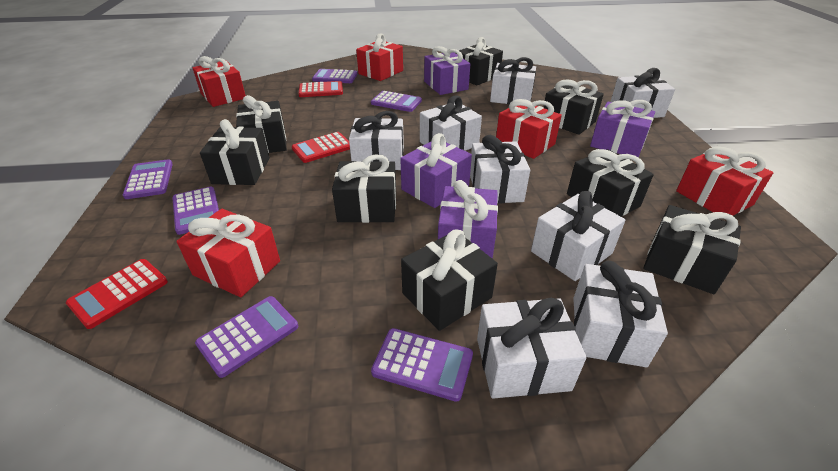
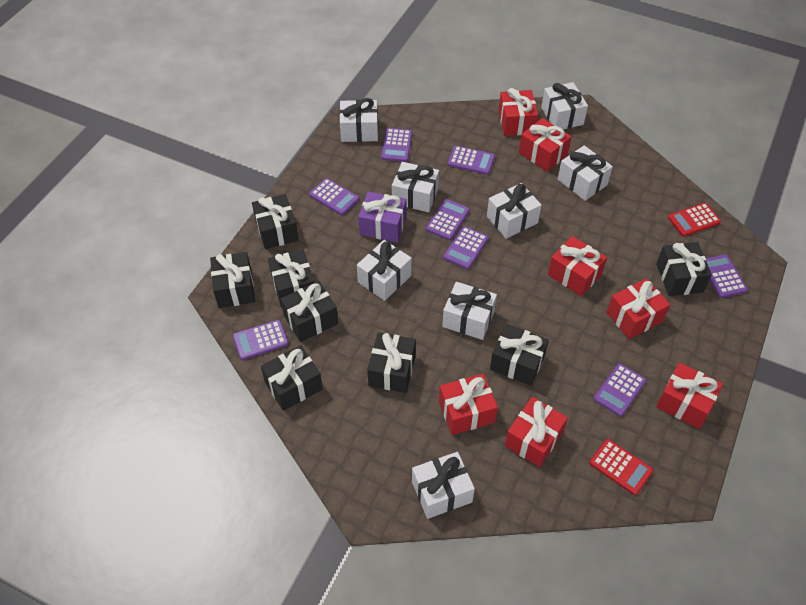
purple calculator: 6 -> 8
purple gift: 4 -> 1
red calculator: 3 -> 2
red gift: 5 -> 7

